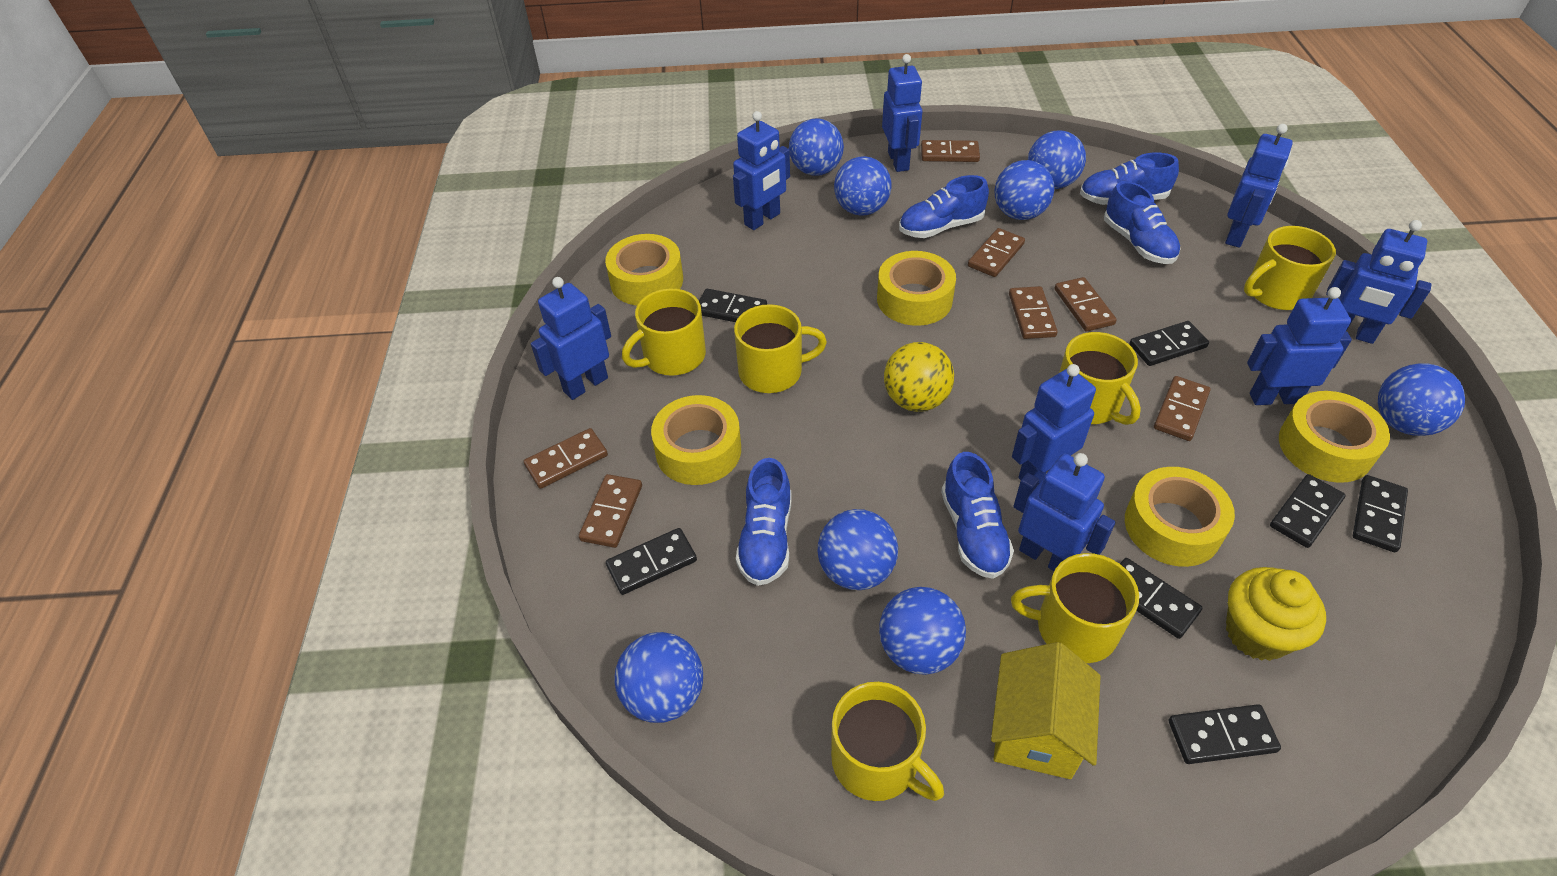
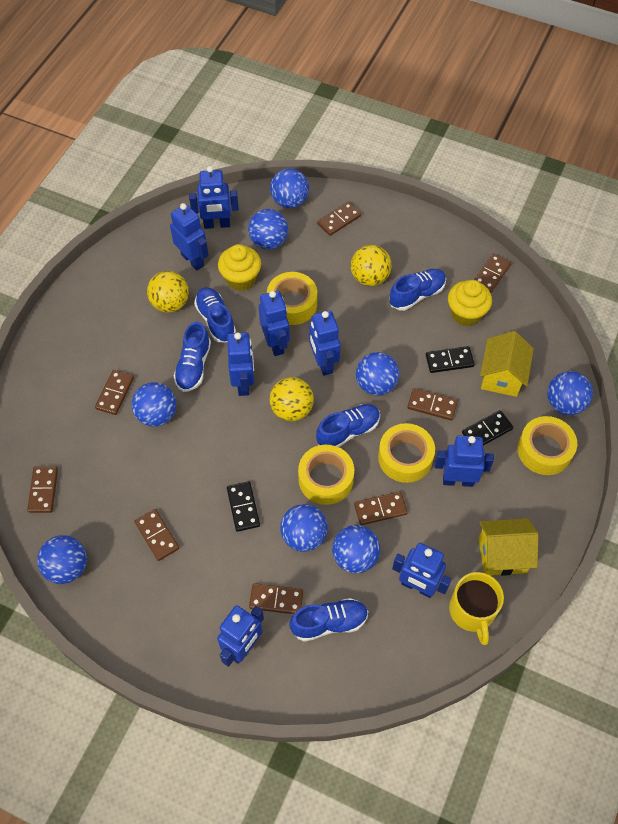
black domino: 7 -> 3
brown domino: 7 -> 8
yellow ball: 1 -> 3
yellow cupcake: 1 -> 2
yellow house: 1 -> 2
yellow mug: 6 -> 1
yellow tape: 5 -> 4

